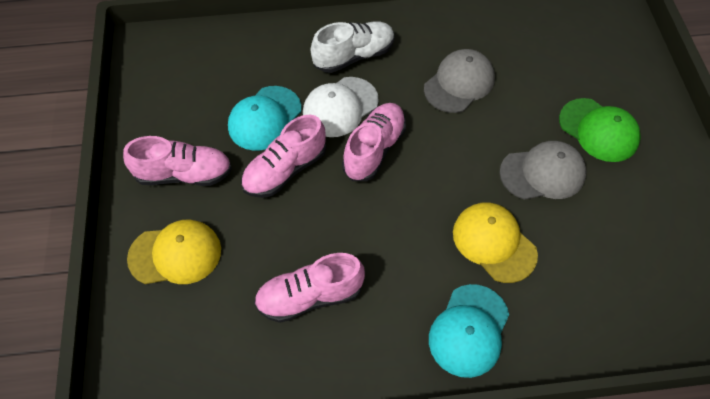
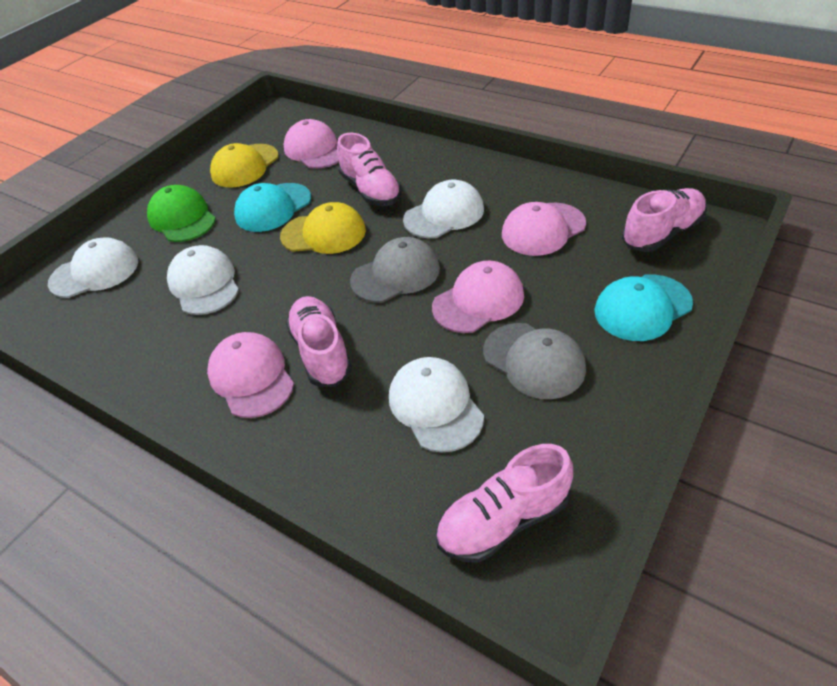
pink cap: 0 -> 4
white cap: 1 -> 4
white shoe: 1 -> 0

